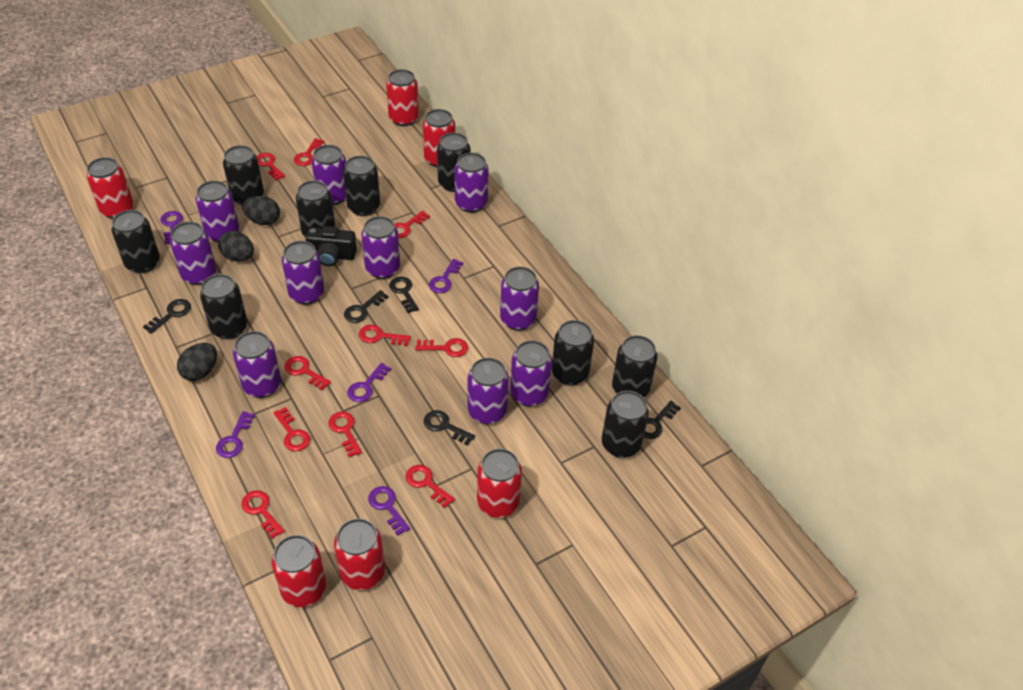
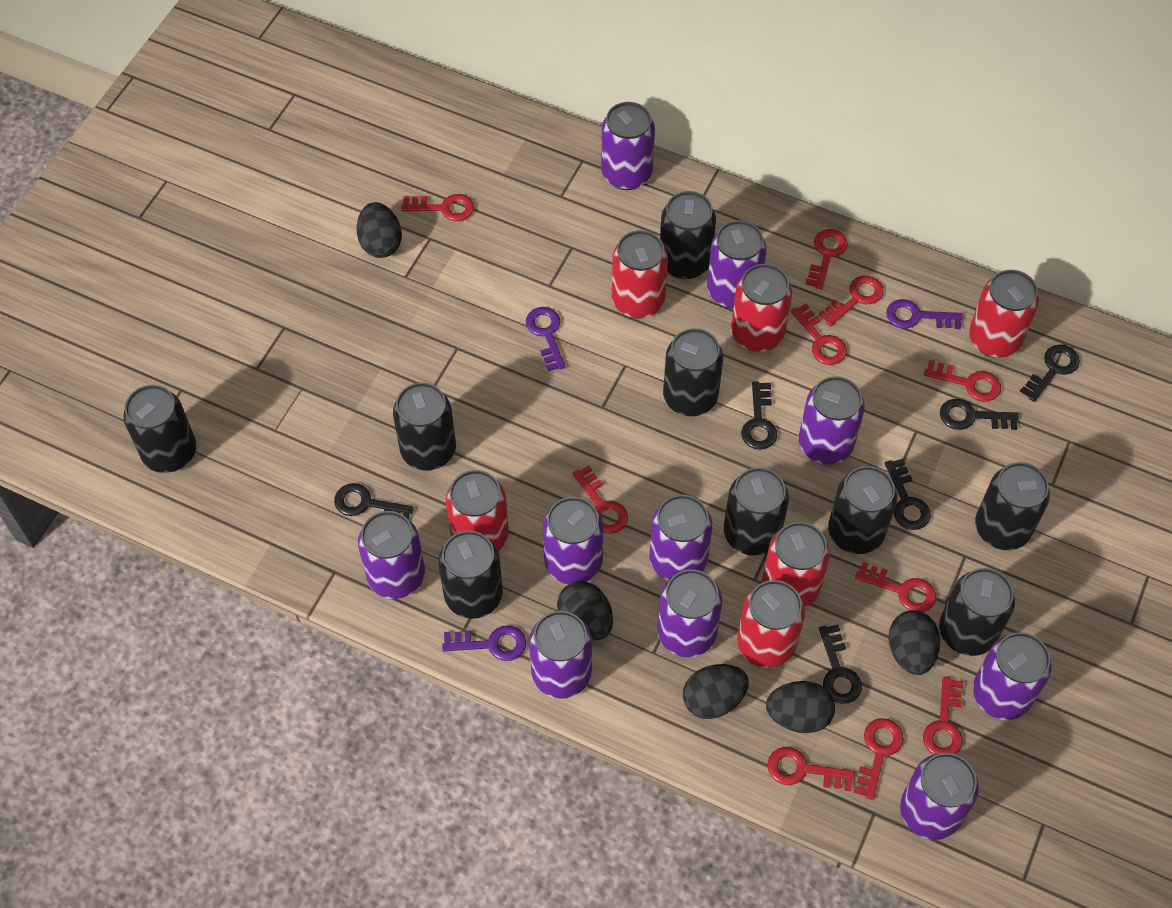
black camera: 1 -> 0
black egg: 3 -> 5
black key: 5 -> 6
purple key: 5 -> 3

